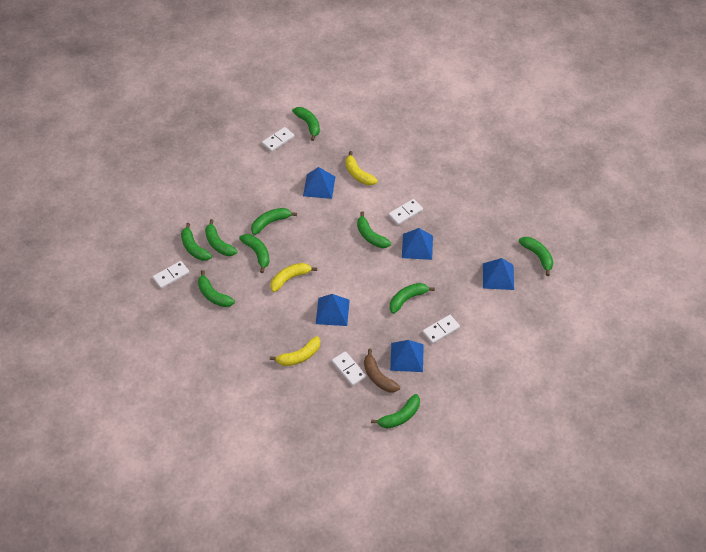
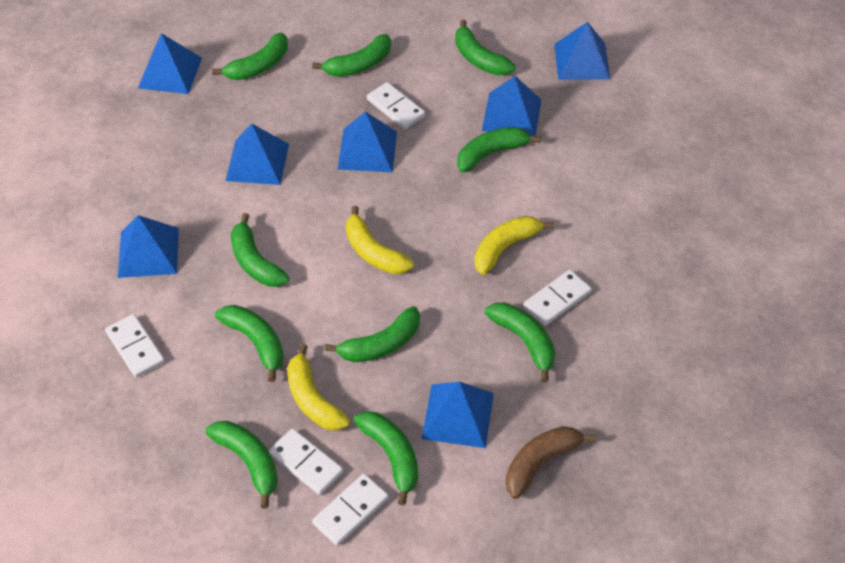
blue pyramid: 5 -> 7

